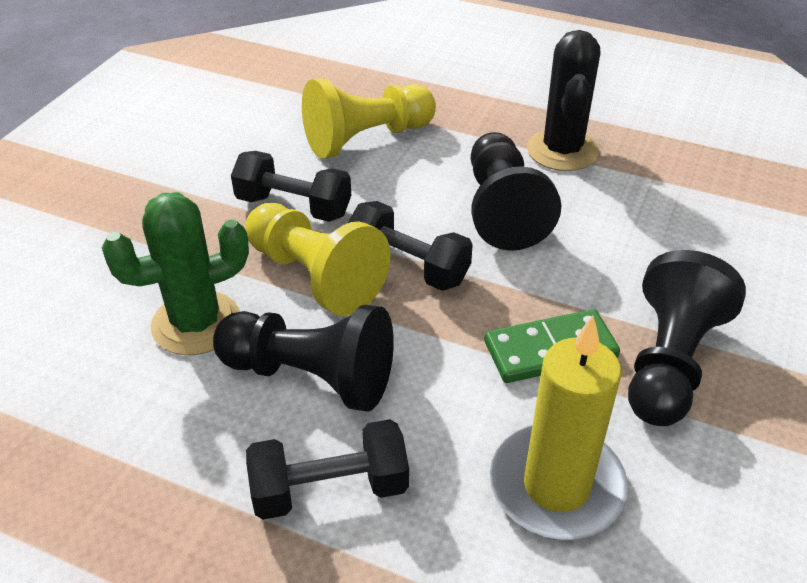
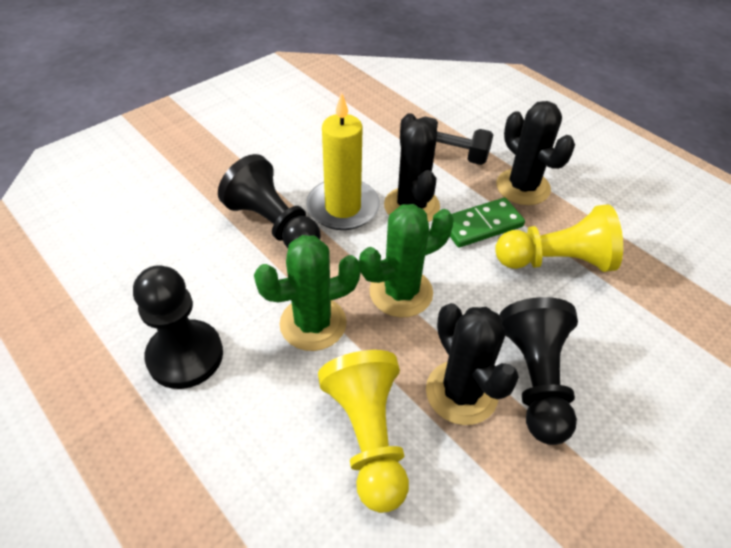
black cactus: 1 -> 3
black dumbbell: 3 -> 1
green cactus: 1 -> 2

